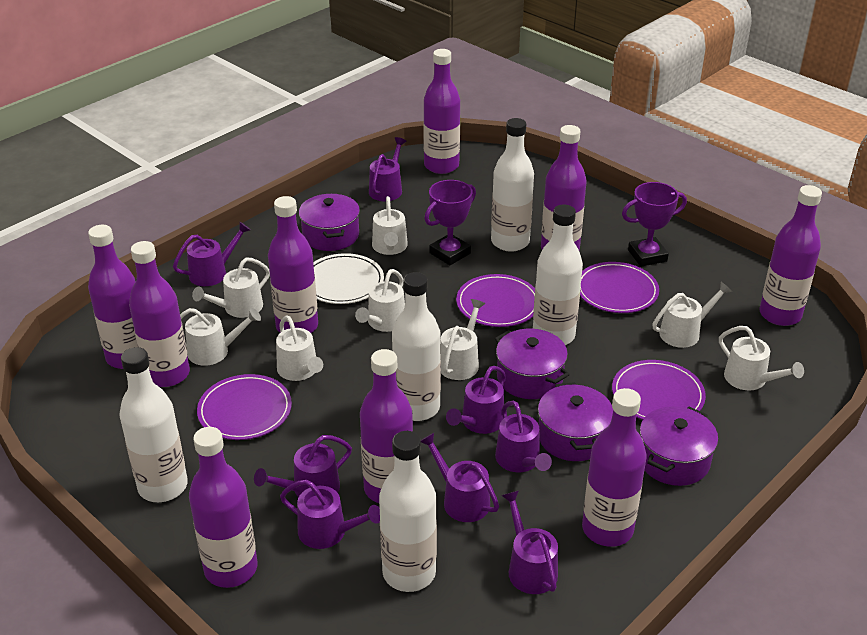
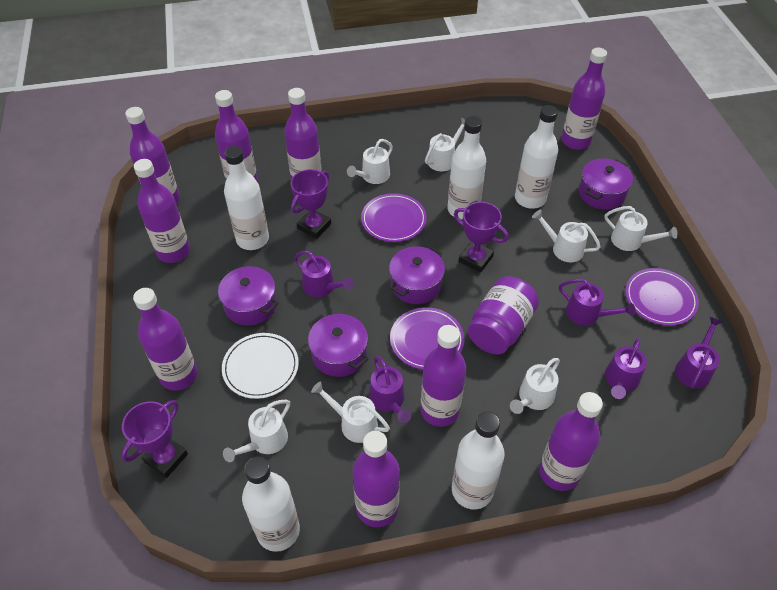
purple jar: 0 -> 1
purple plate: 4 -> 3
purple trophy: 2 -> 3
purple watering can: 8 -> 5
white watering can: 8 -> 7

